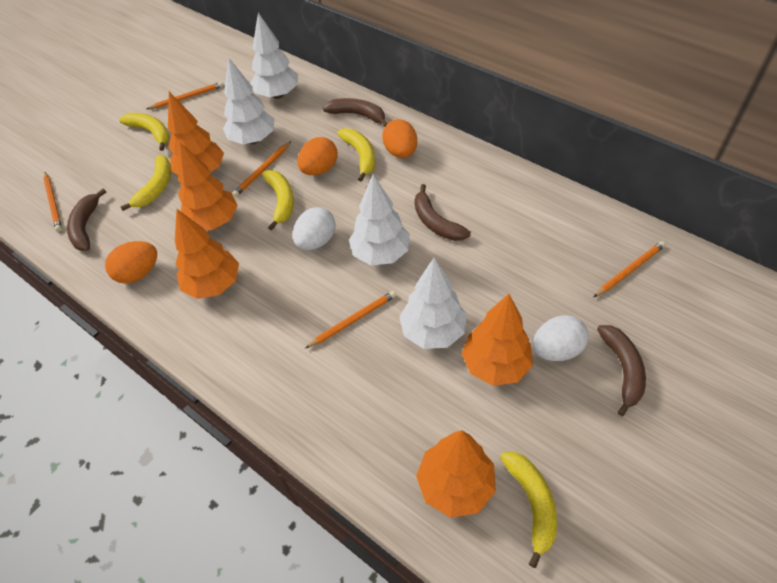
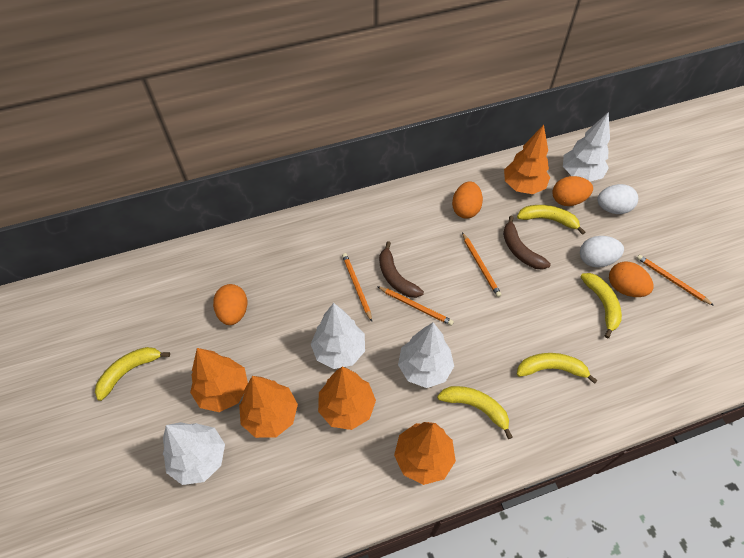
brown banana: 4 -> 2
orange egg: 3 -> 4
orange pencil: 5 -> 4

